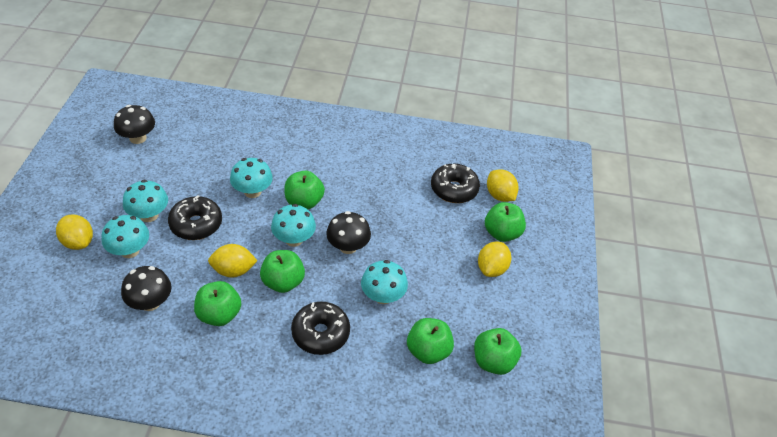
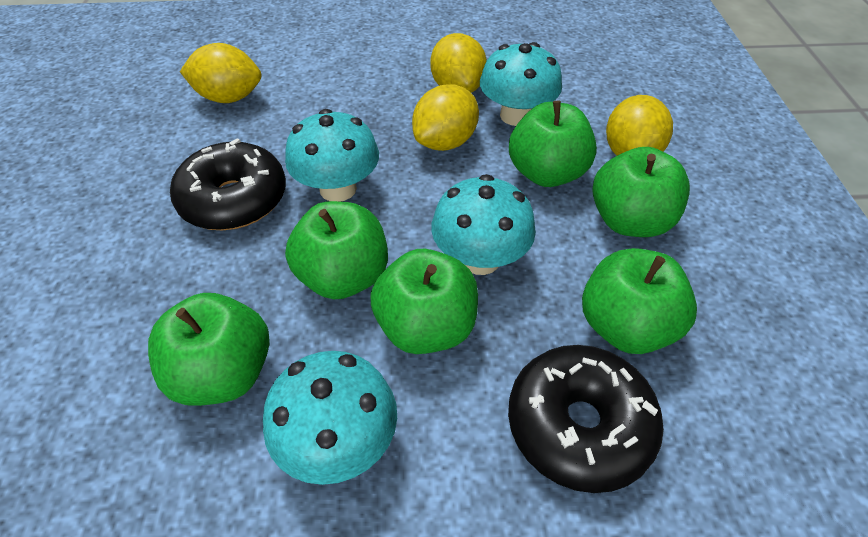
black donut: 3 -> 2
black mushroom: 3 -> 0
turquoise mushroom: 5 -> 4

